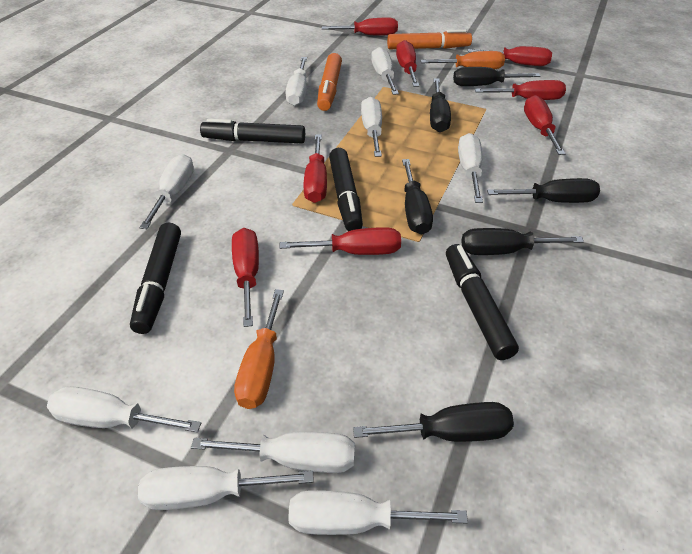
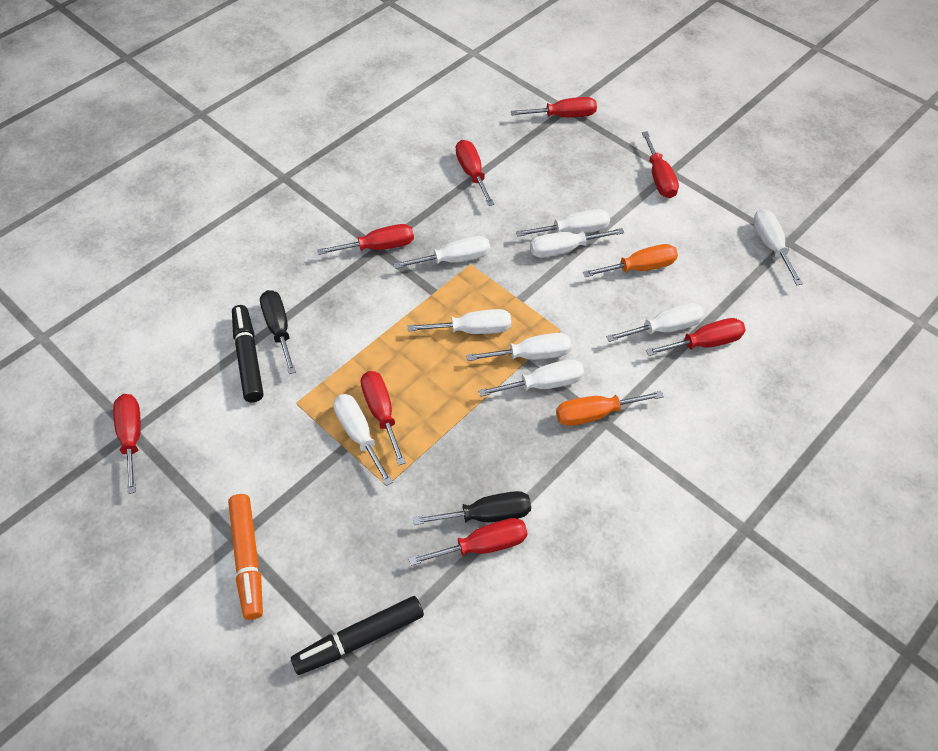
black marker: 4 -> 2
black screwdriver: 6 -> 2
orange marker: 2 -> 1

